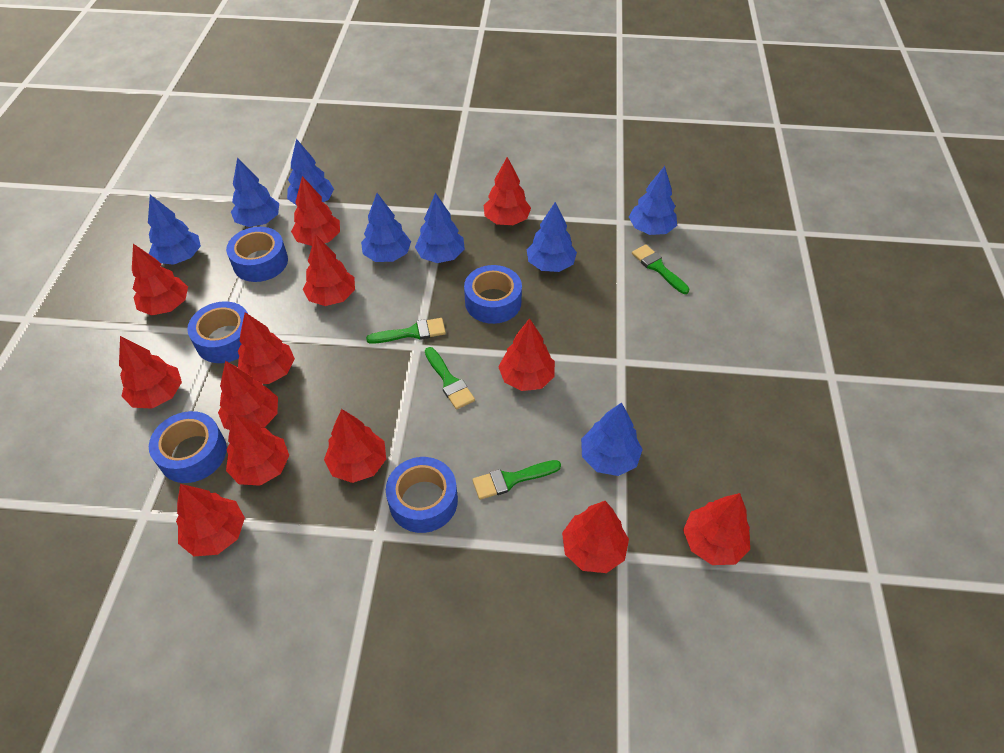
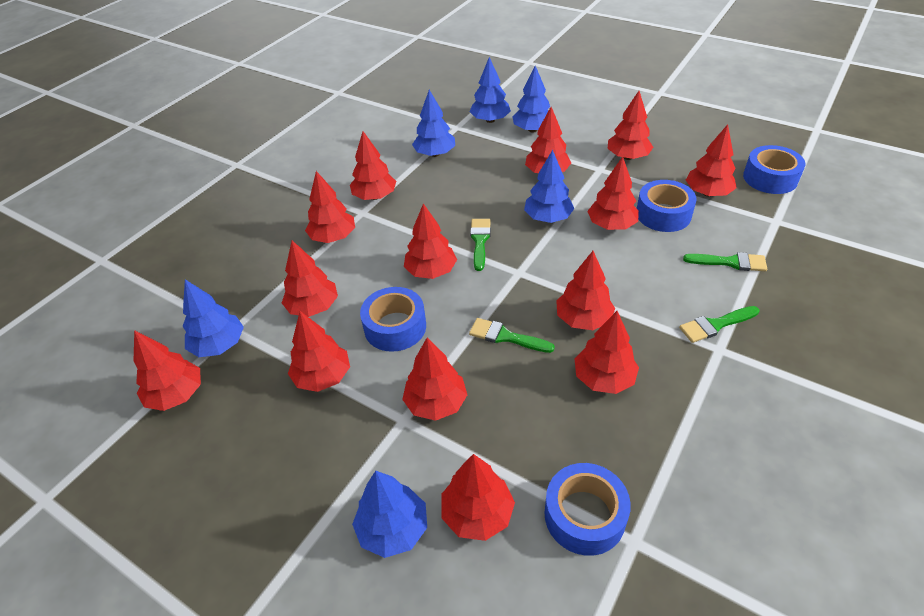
blue tape: 5 -> 4
blue tree: 8 -> 6
red tree: 13 -> 14

